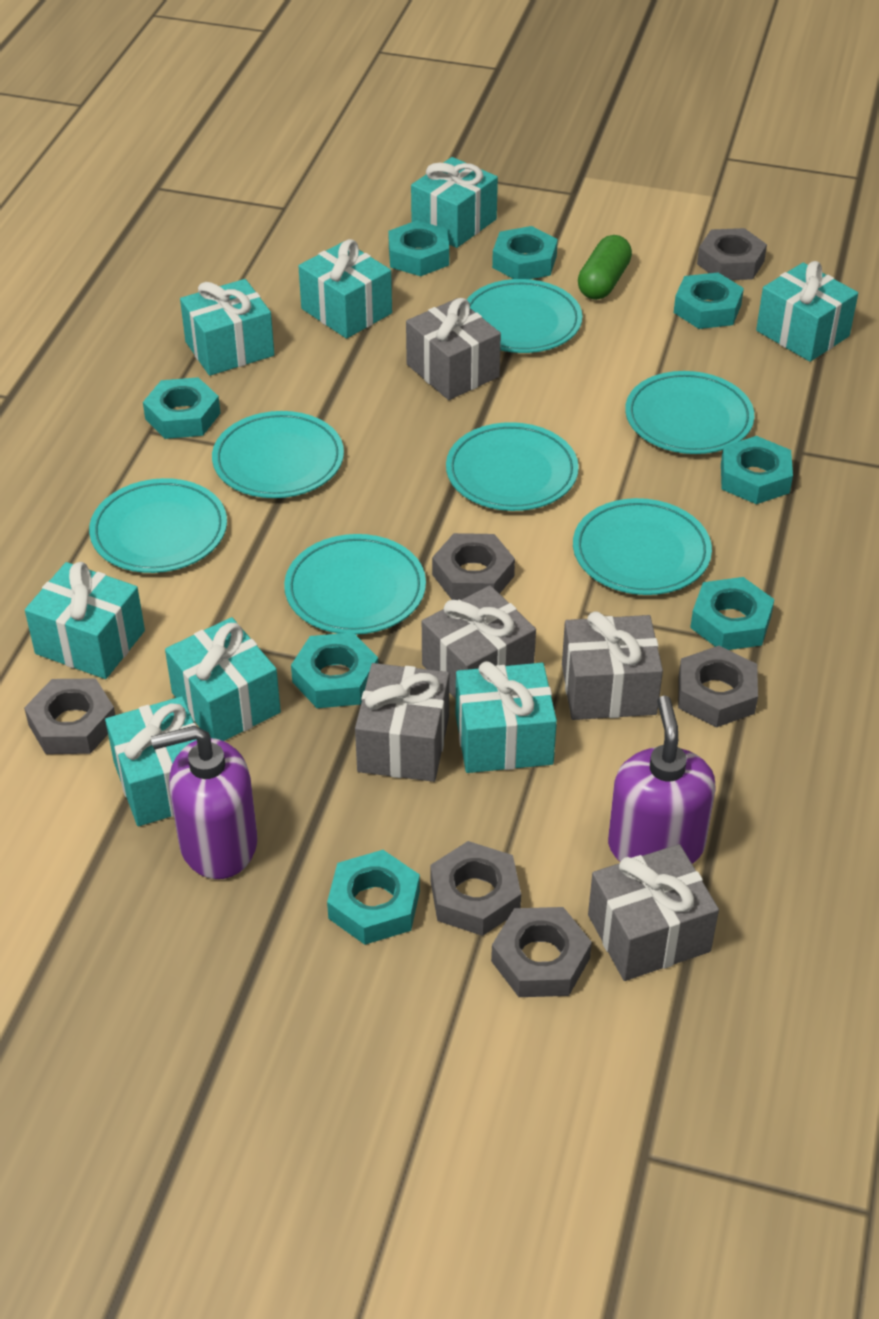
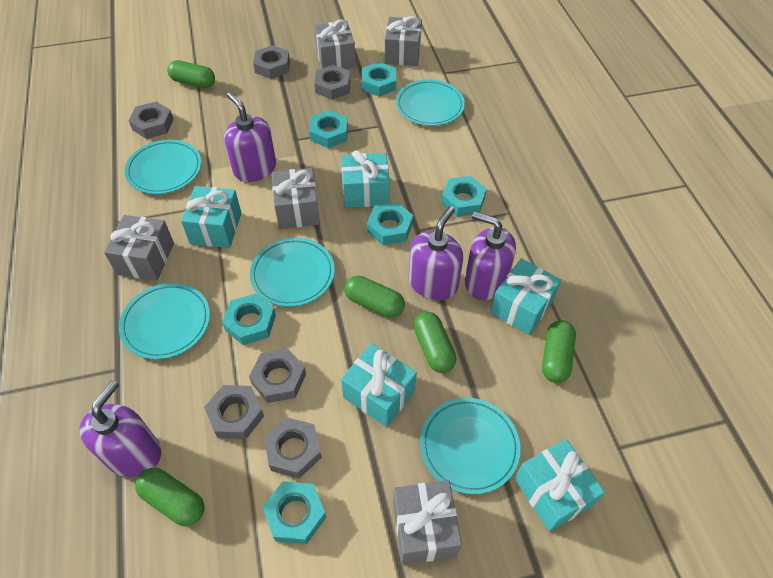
green capsule: 1 -> 5
purple soap dispenser: 2 -> 4
turquoise gift: 8 -> 5
turquoise nut: 8 -> 6
turquoise plate: 7 -> 5

